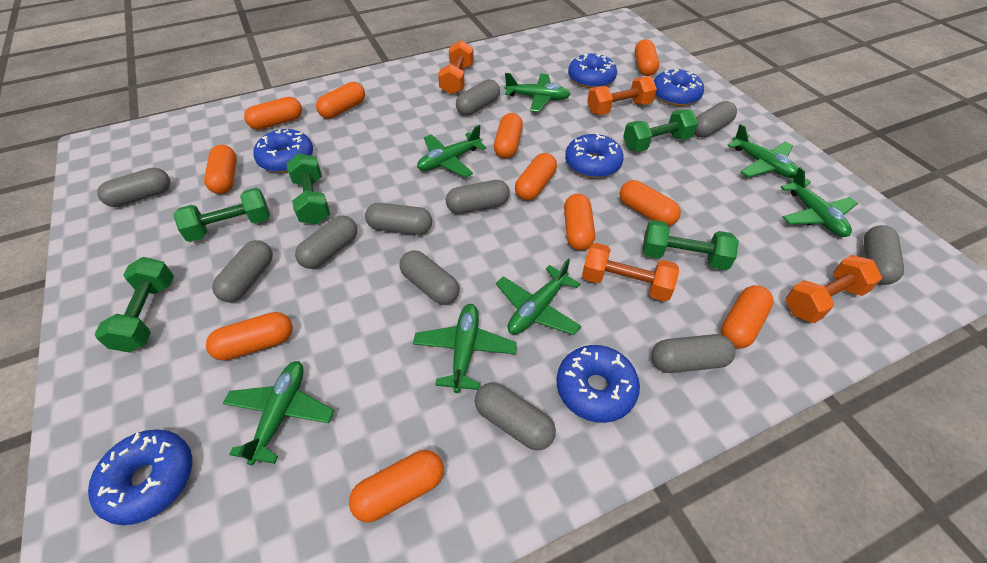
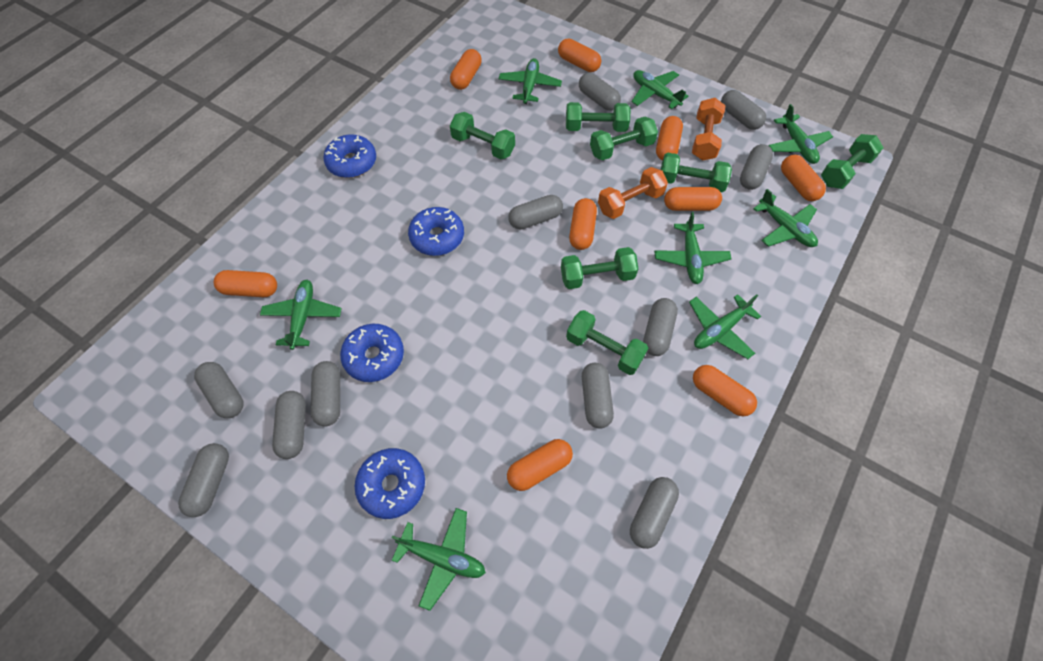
blue donut: 6 -> 4
green dumbbell: 5 -> 7
green plane: 7 -> 8
orange capsule: 11 -> 9
orange dumbbell: 4 -> 2

